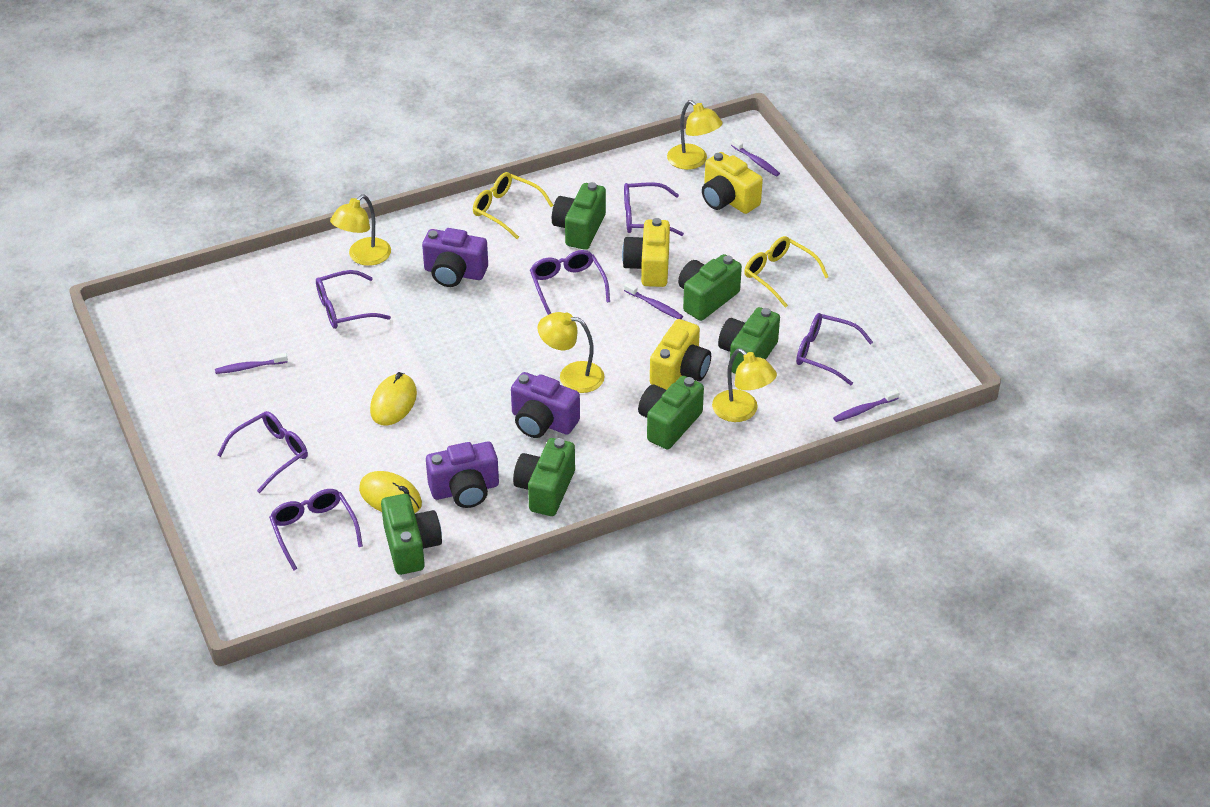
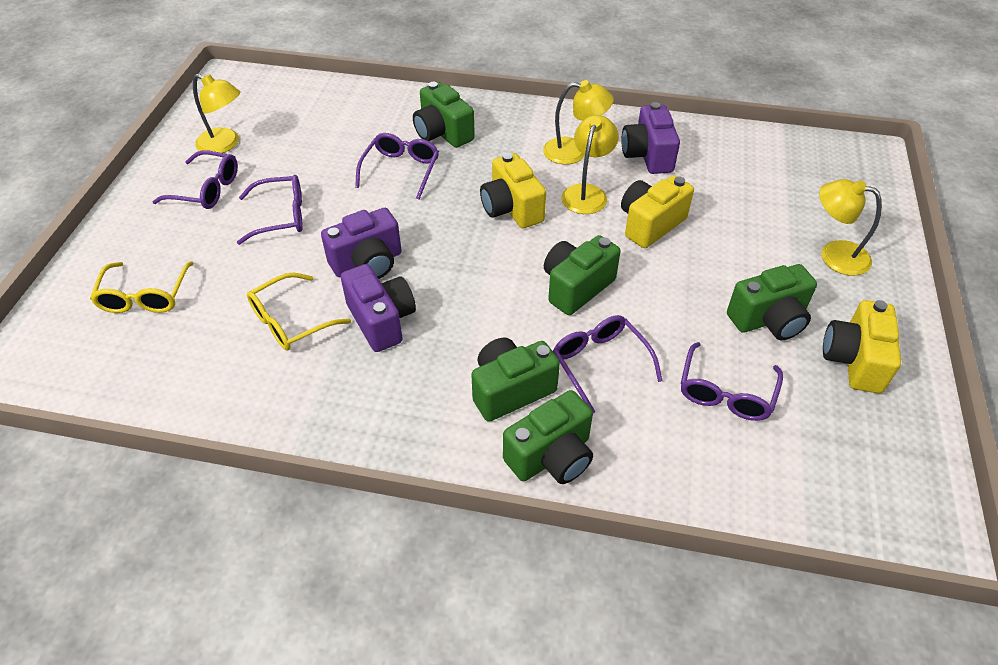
green camera: 6 -> 5
purple glasses: 6 -> 5
purple toothbrush: 4 -> 0
yellow mouse: 2 -> 0

